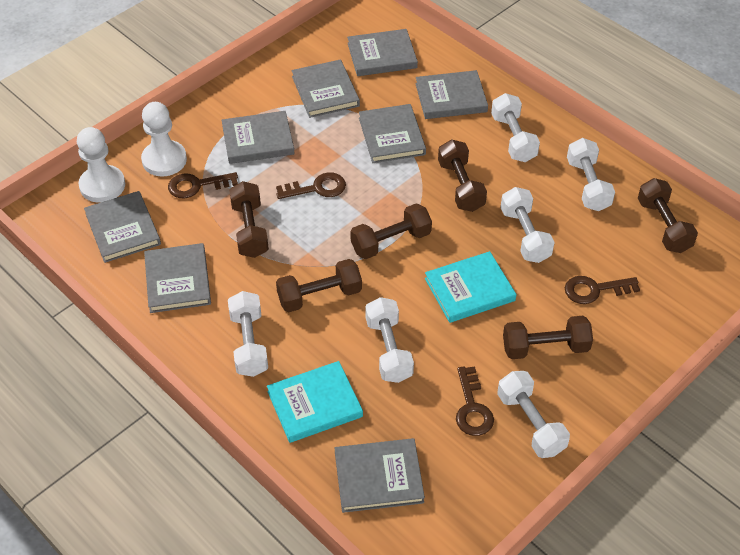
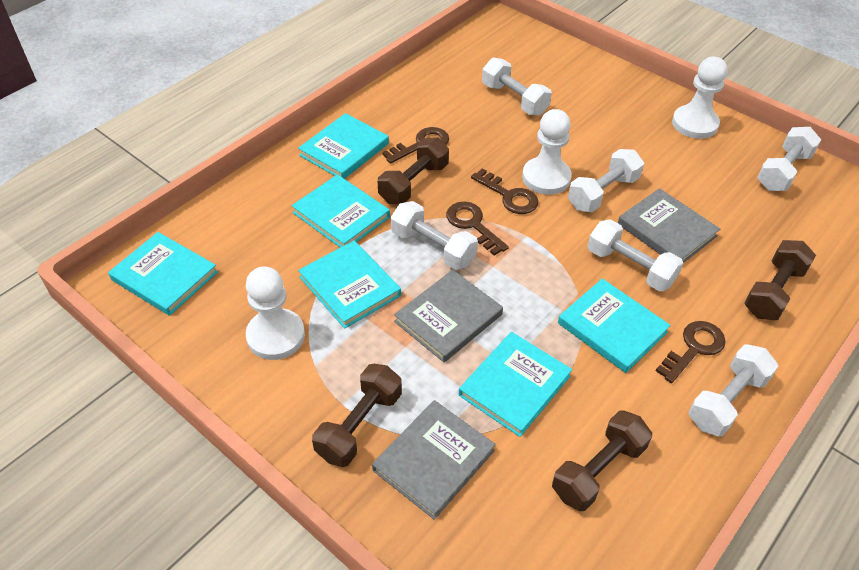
brown dumbbell: 6 -> 4
grey book: 8 -> 3
turquoise book: 2 -> 6
white pawn: 2 -> 3

